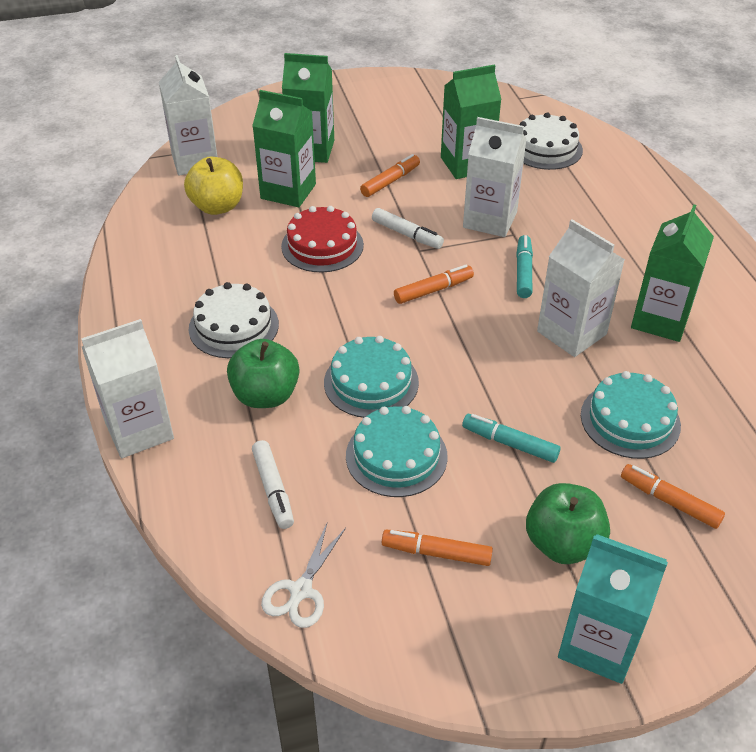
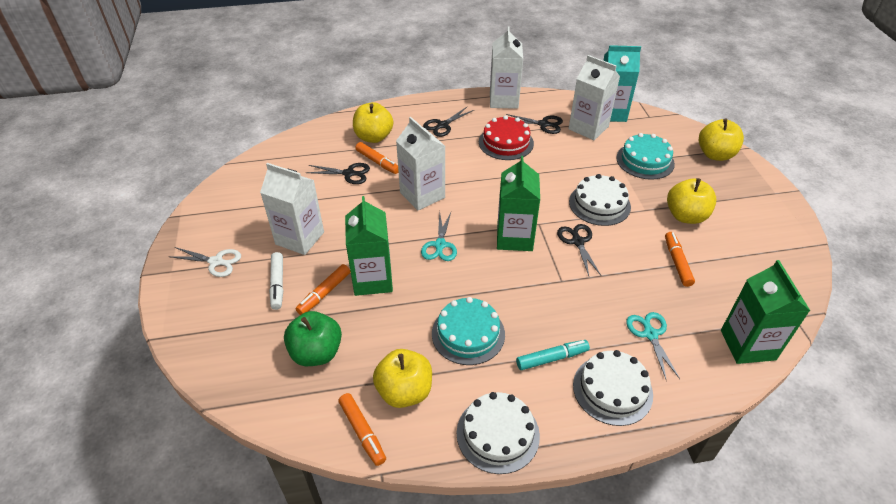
black scissors: 0 -> 4
green apple: 2 -> 1
green carton: 4 -> 3
turquoise cake: 3 -> 2
turquoise marker: 2 -> 1
turquoise scissors: 0 -> 2
white cake: 2 -> 3
white marker: 2 -> 1
yellow apple: 1 -> 4

